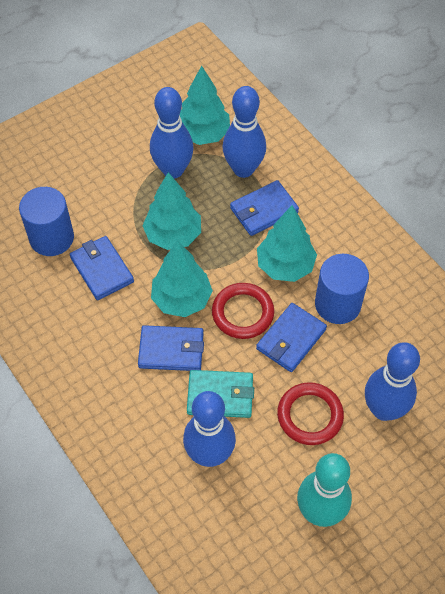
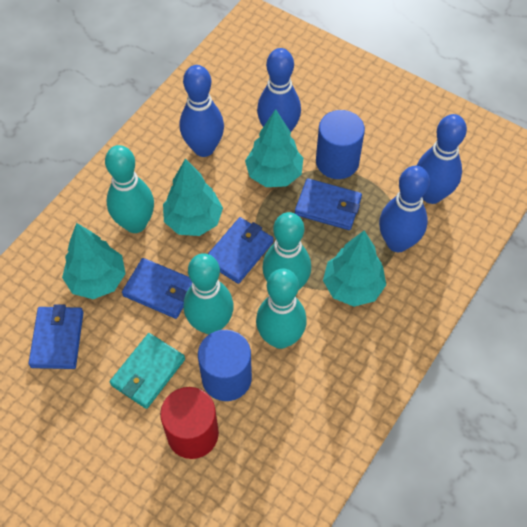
red cylinder: 0 -> 1
red ring: 2 -> 0
turquoise bowling pin: 1 -> 4

